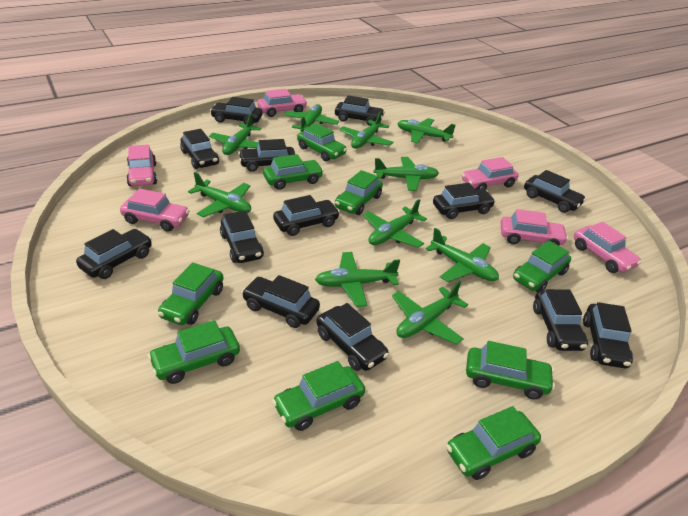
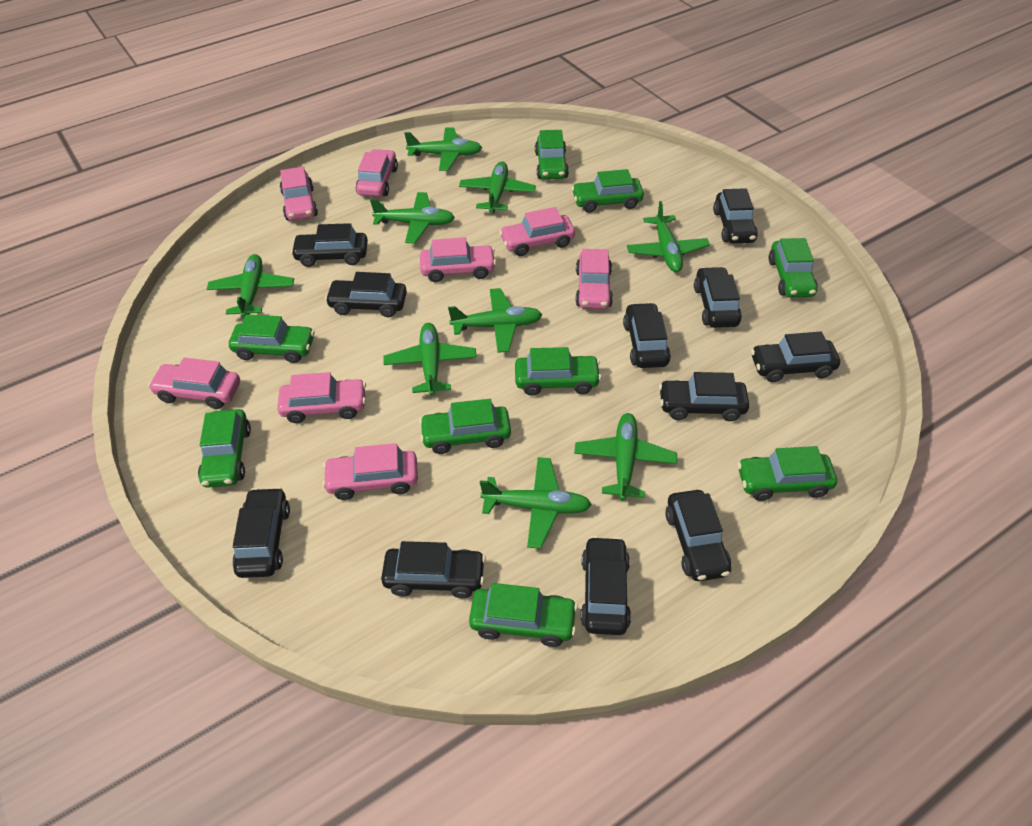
black car: 13 -> 11
green plane: 10 -> 9
pink car: 6 -> 8

